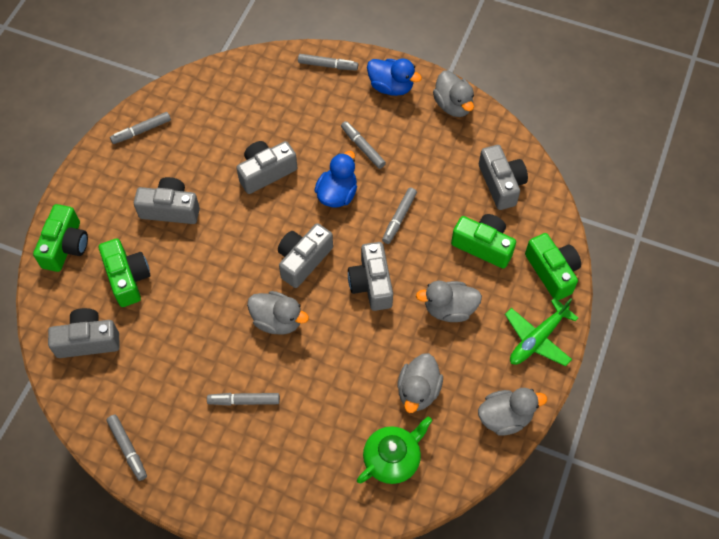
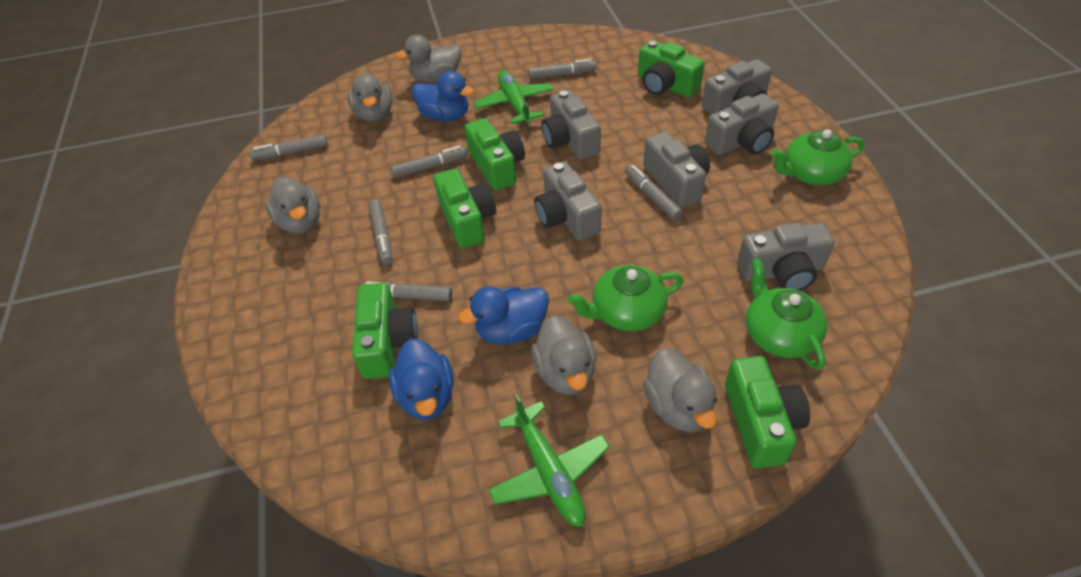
blue duck: 2 -> 3
green camera: 4 -> 5
green plane: 1 -> 2
green teapot: 1 -> 3

